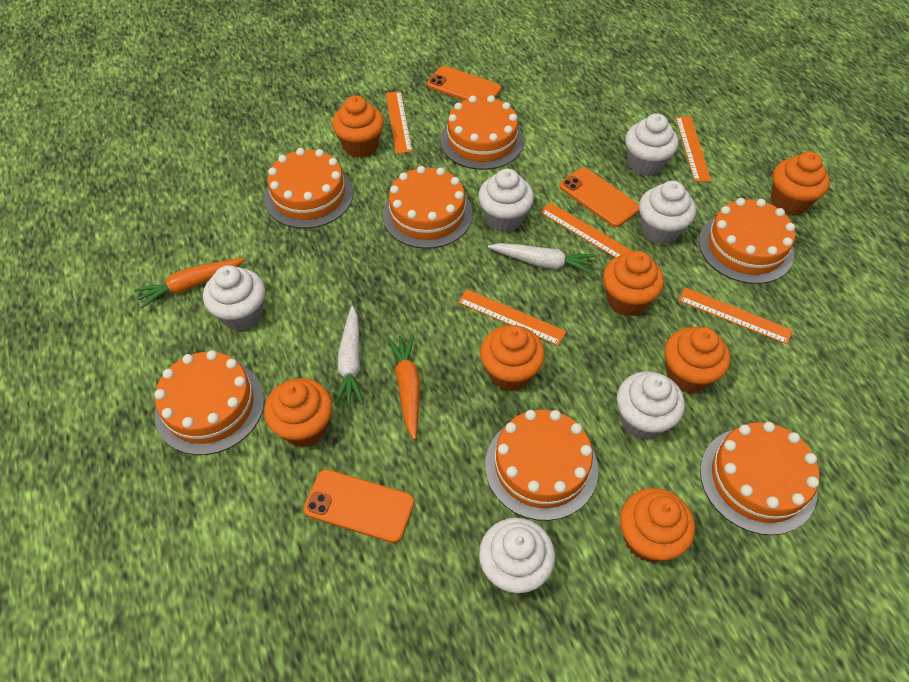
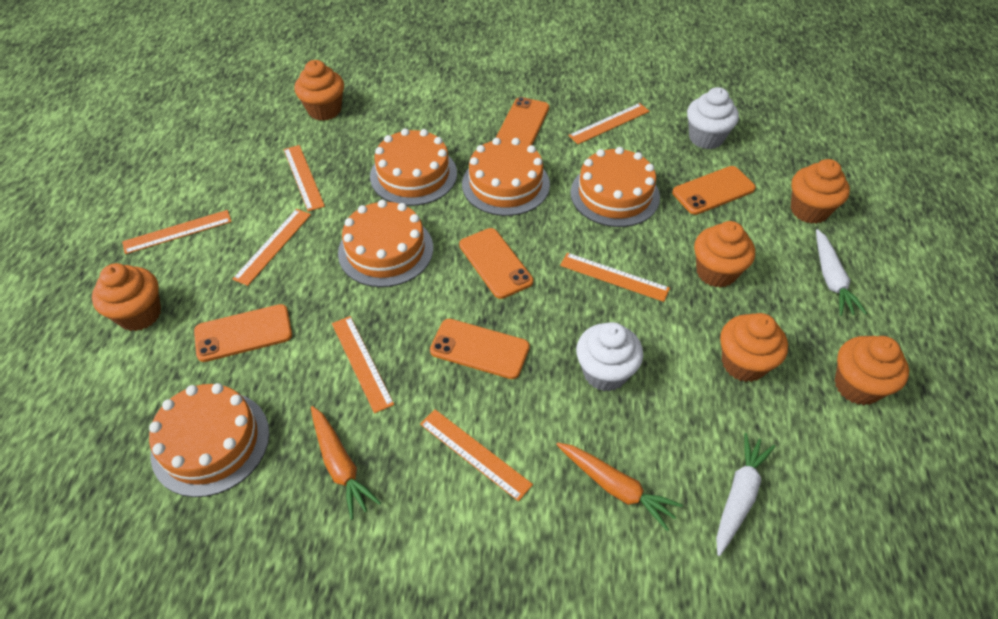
orange cake: 7 -> 5
orange cupcake: 7 -> 6
orange phone: 3 -> 5
orange ruler: 5 -> 7
white cupcake: 6 -> 2

